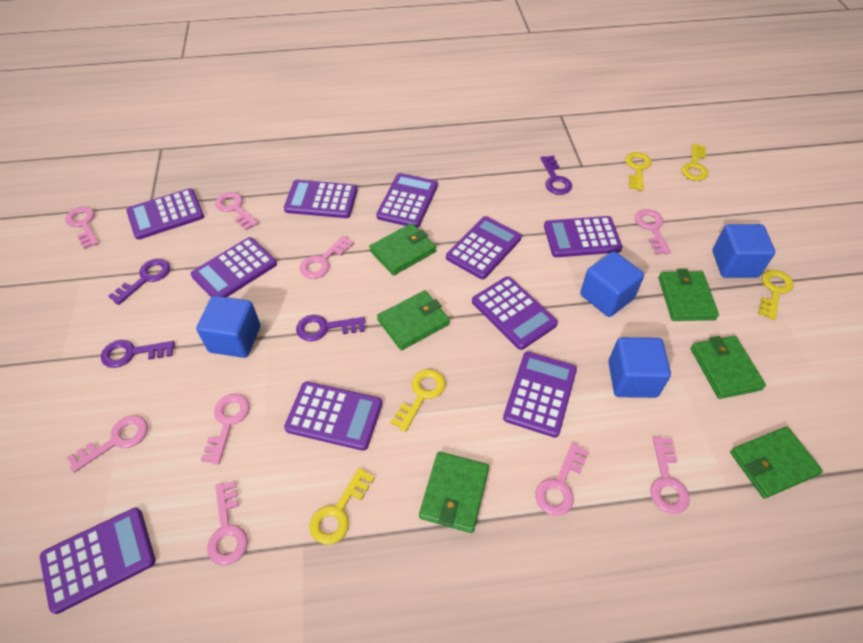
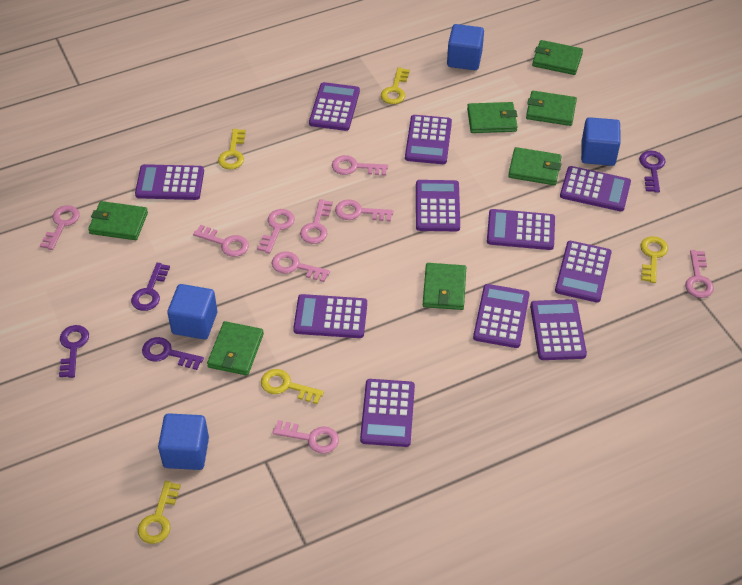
green wallet: 6 -> 7
purple calculator: 10 -> 11

